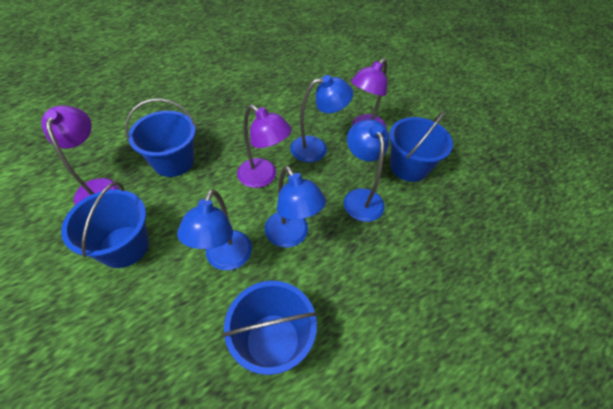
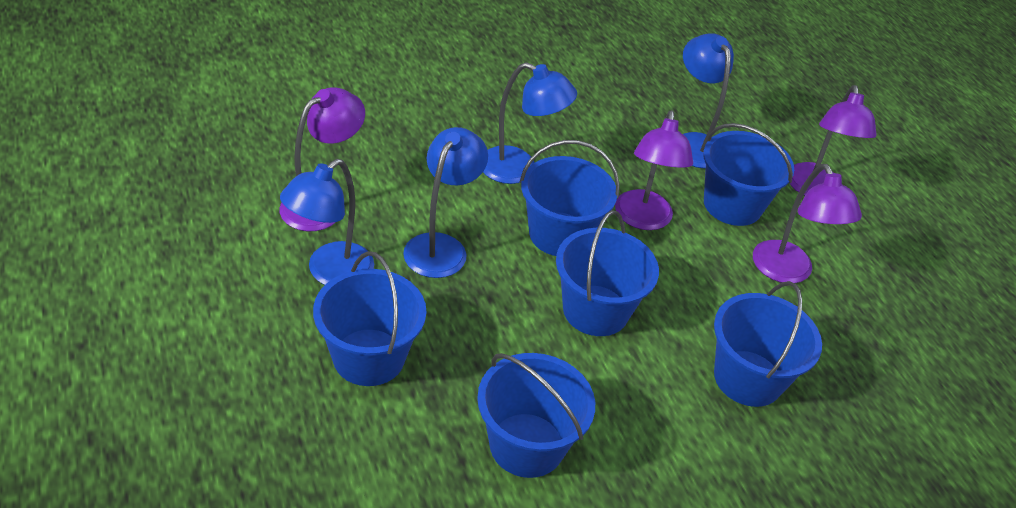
blue bucket: 4 -> 6
purple lamp: 3 -> 4

